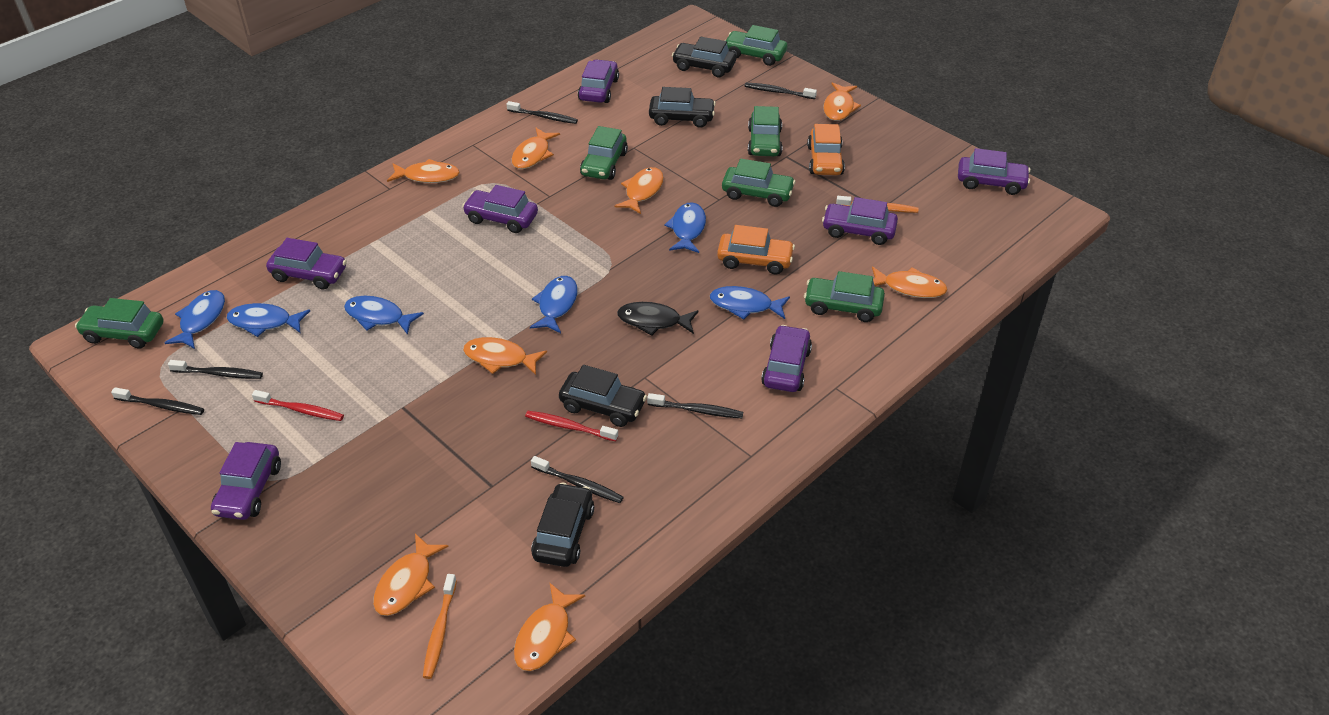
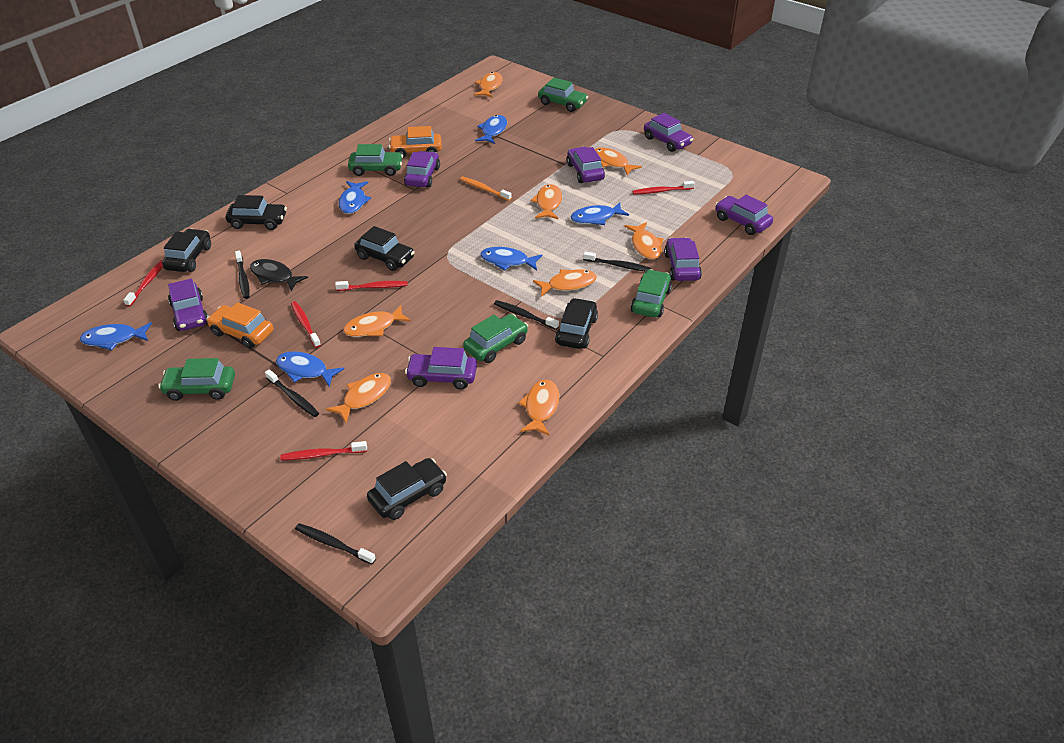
black car: 4 -> 5
black toothbrush: 6 -> 5
green car: 6 -> 5
orange toothbrush: 2 -> 1
red toothbrush: 2 -> 5

